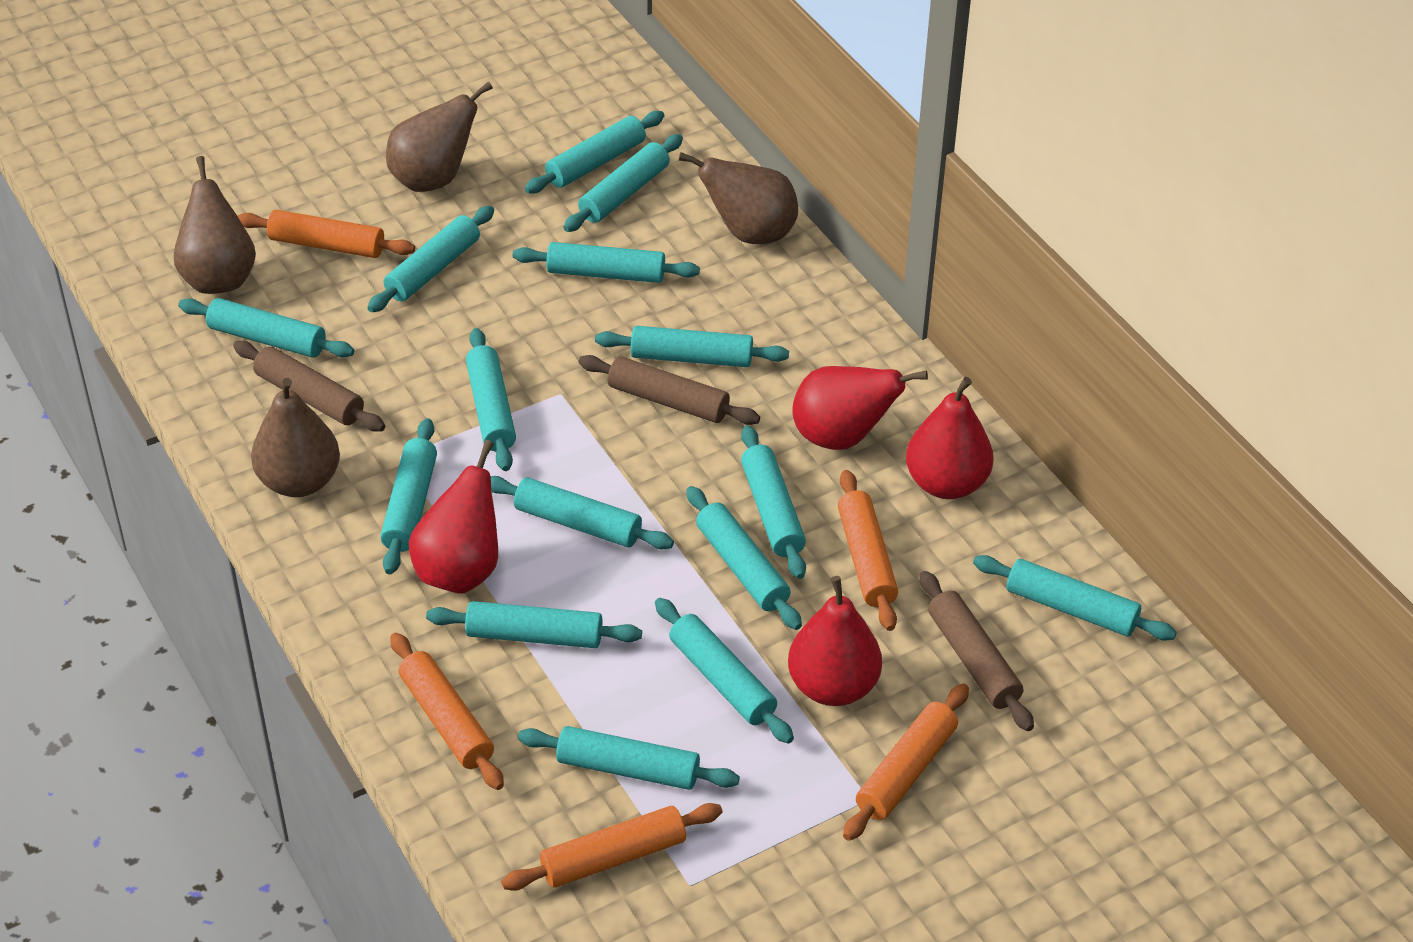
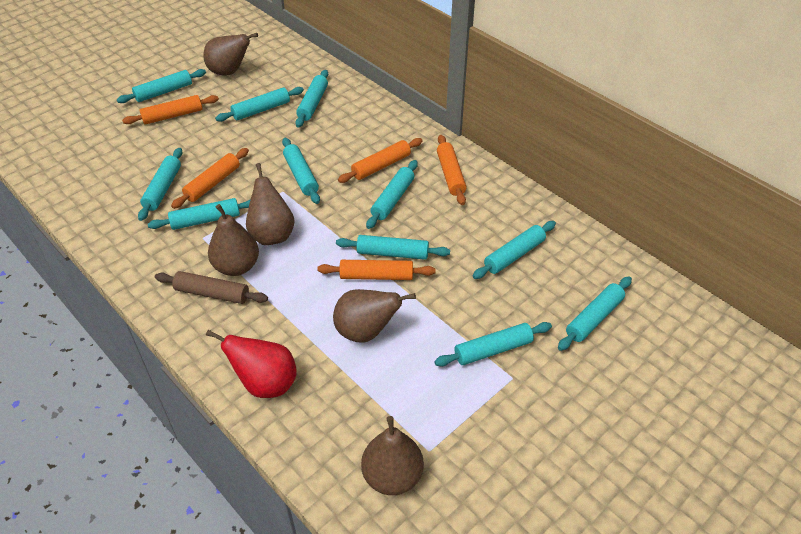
brown pear: 4 -> 5
brown rolling pin: 3 -> 1
red pear: 4 -> 1
turquoise rolling pin: 15 -> 11

